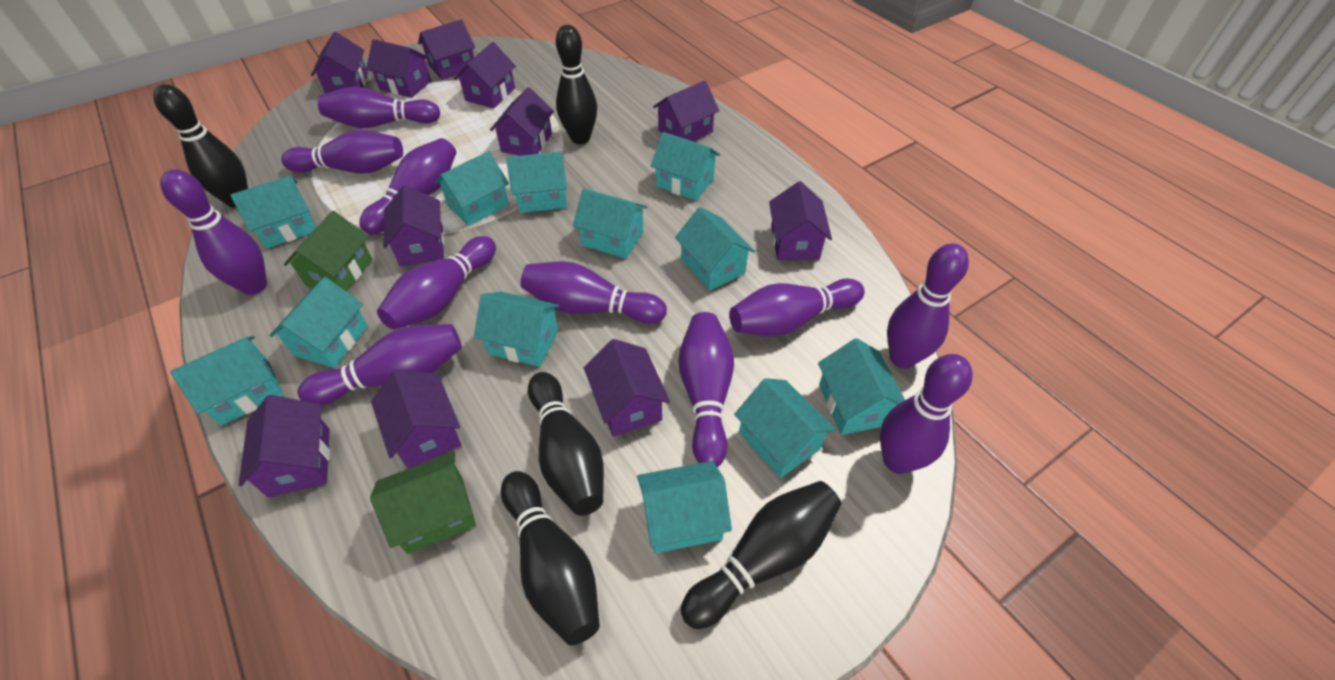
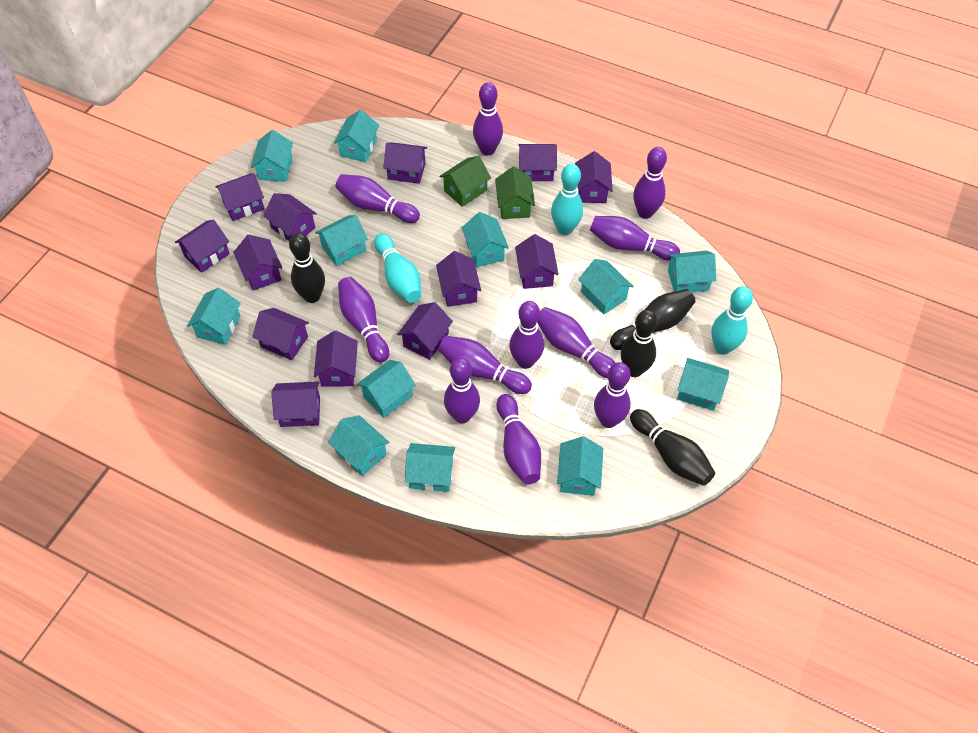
black bowling pin: 5 -> 4
purple house: 11 -> 13
turquoise bowling pin: 0 -> 3

